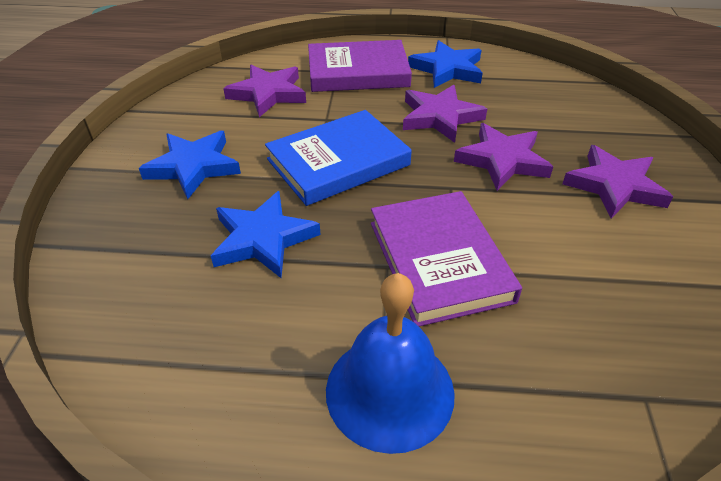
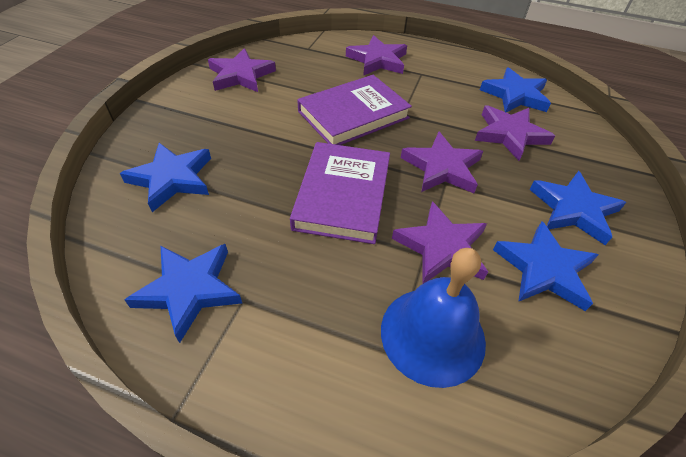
blue book: 1 -> 0
blue star: 3 -> 5
purple star: 4 -> 5

